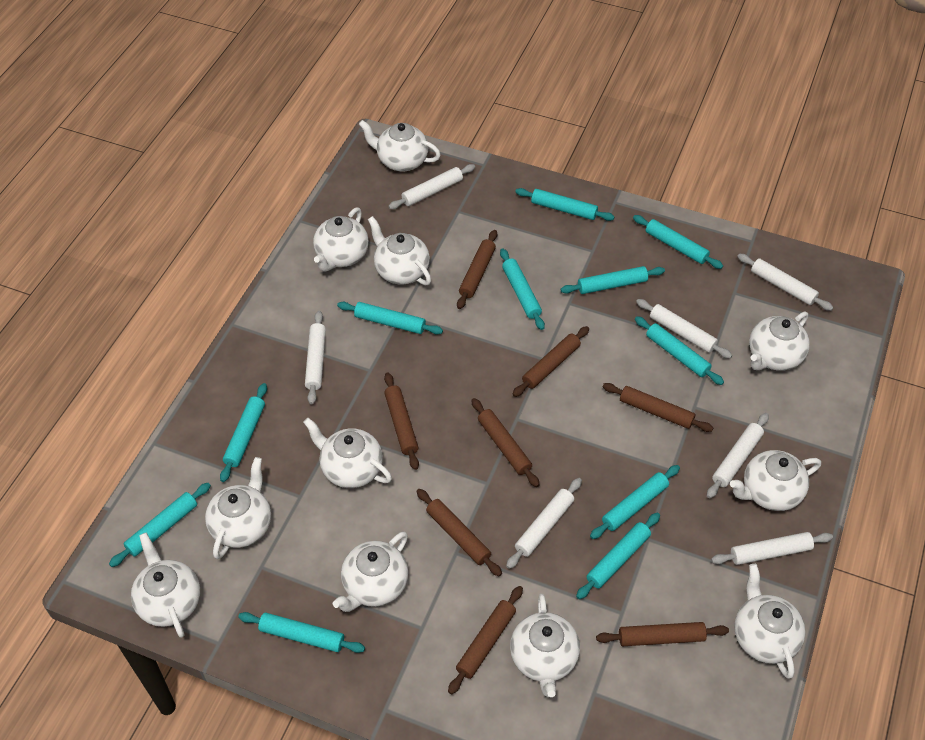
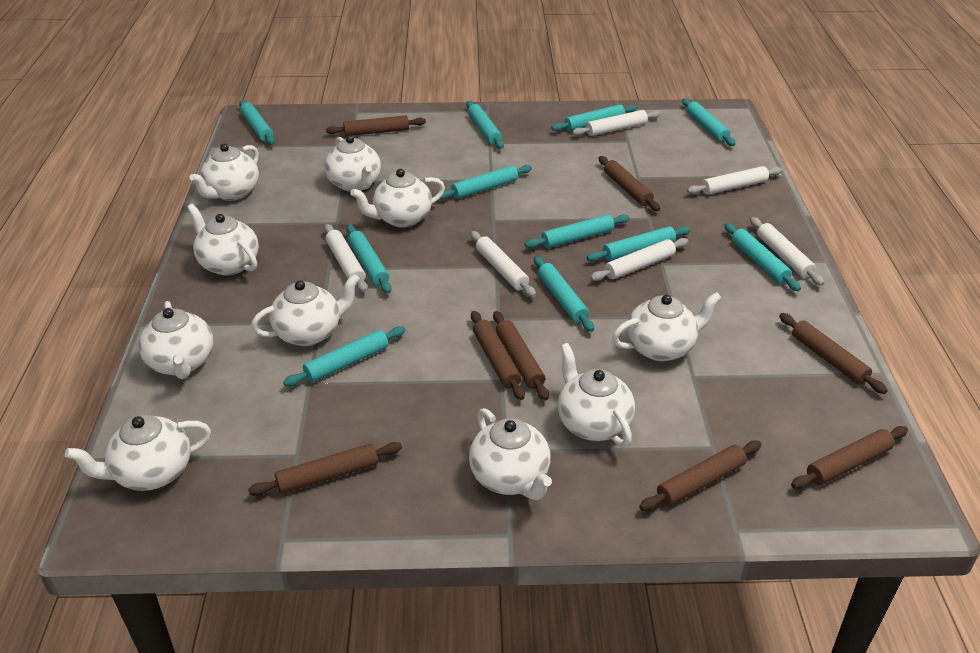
white rolling pin: 7 -> 6
white teapot: 11 -> 10

